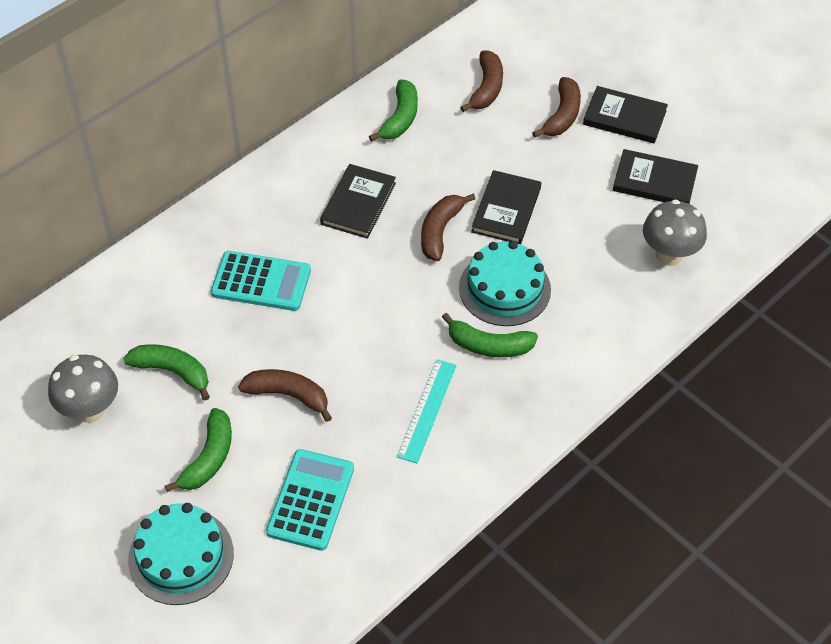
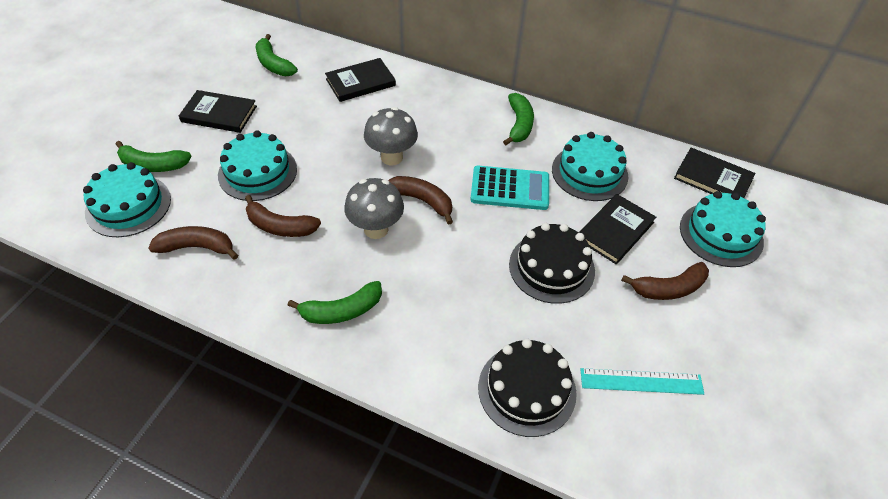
black cake: 0 -> 2
turquoise cake: 2 -> 4
turquoise calculator: 2 -> 1

